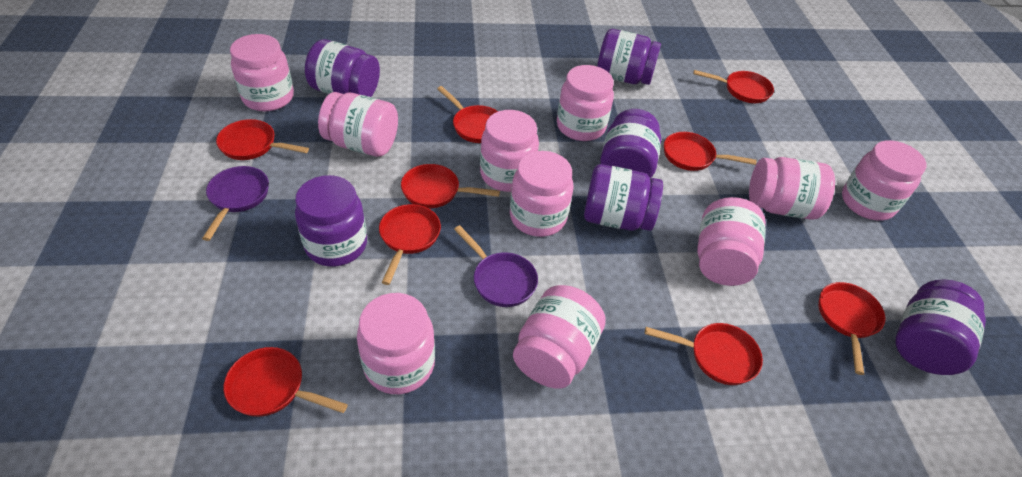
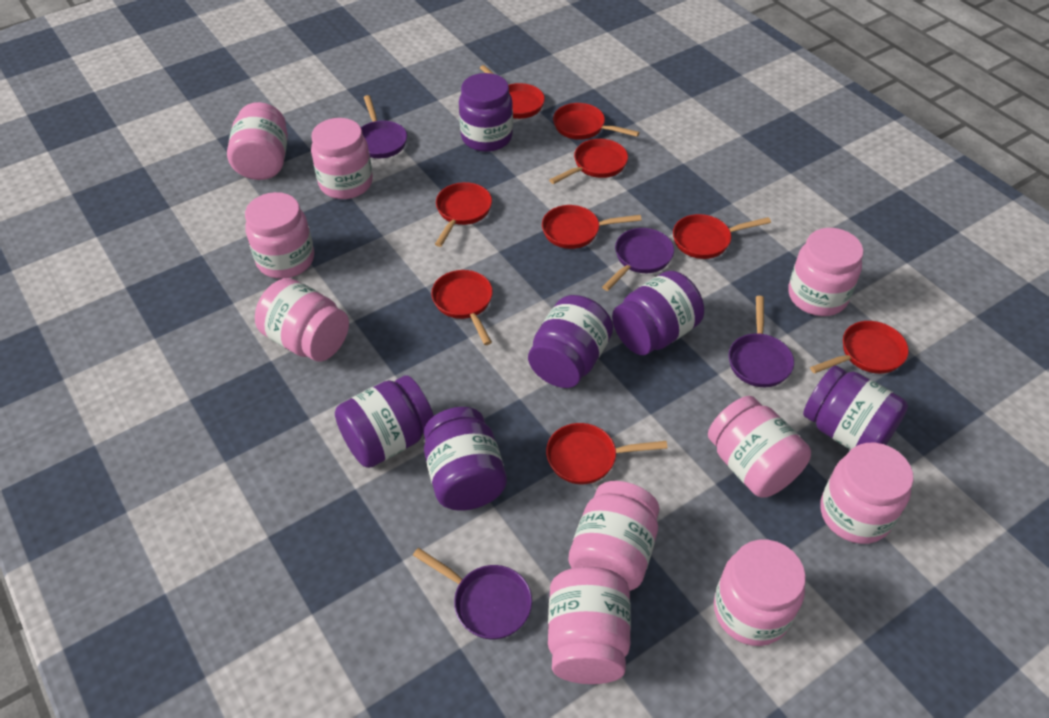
purple pan: 2 -> 4

